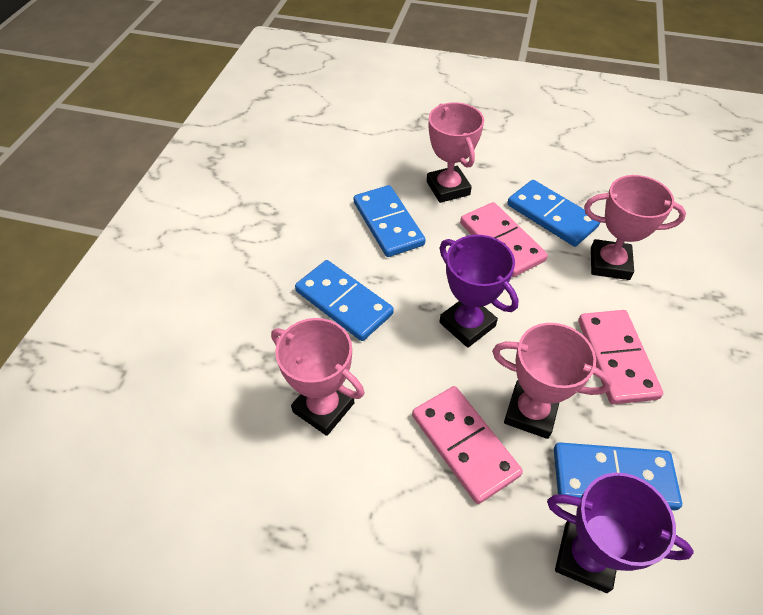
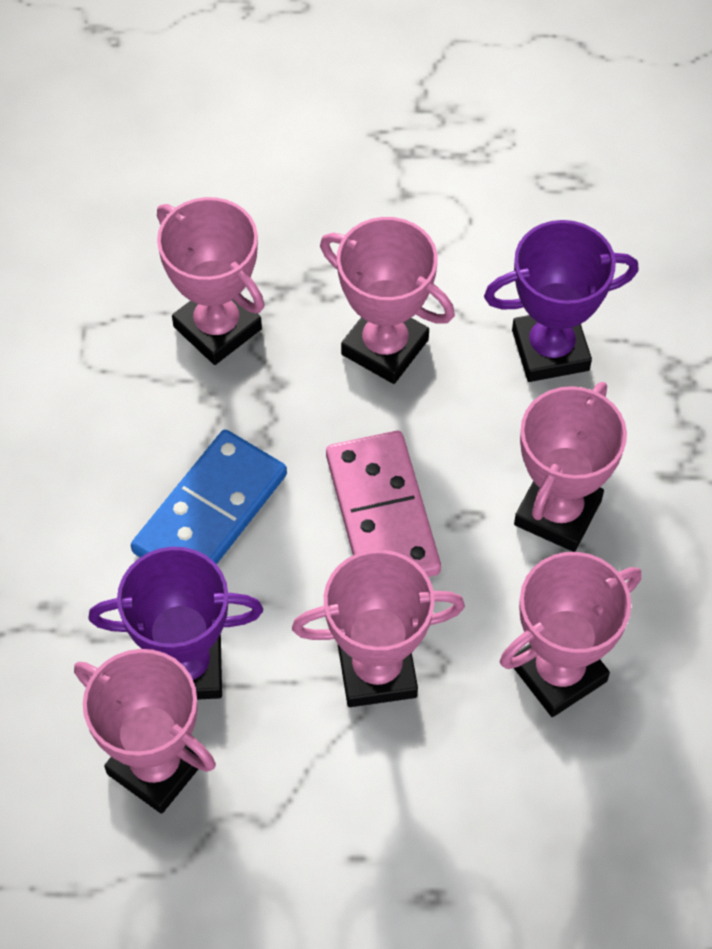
blue domino: 4 -> 1
pink domino: 3 -> 1
pink trophy: 4 -> 6

